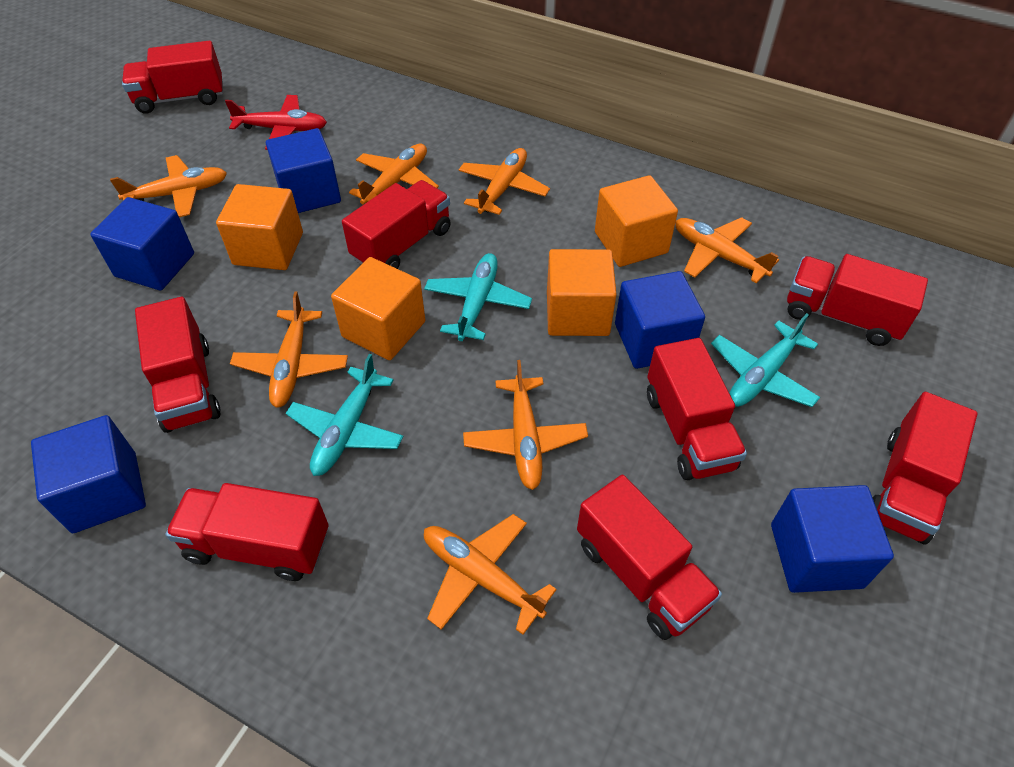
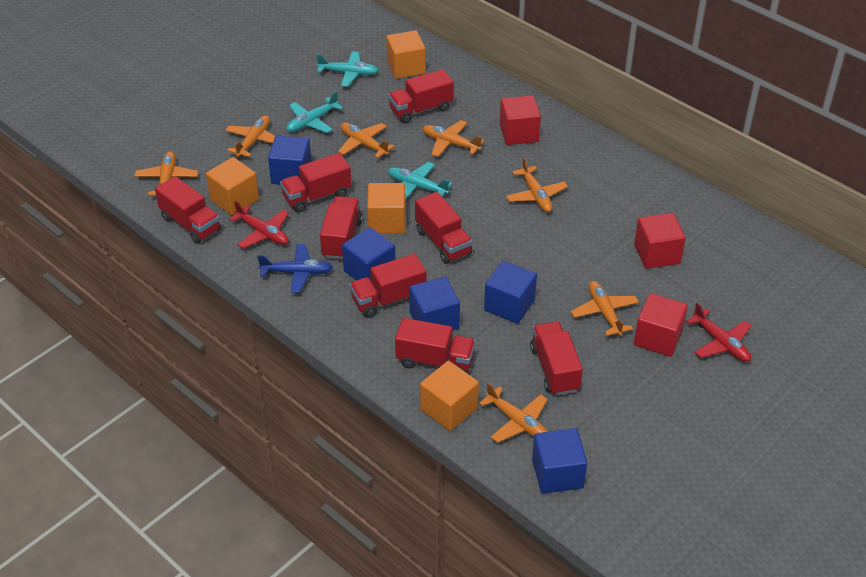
blue plane: 0 -> 1
red cube: 0 -> 3
red plane: 1 -> 2

